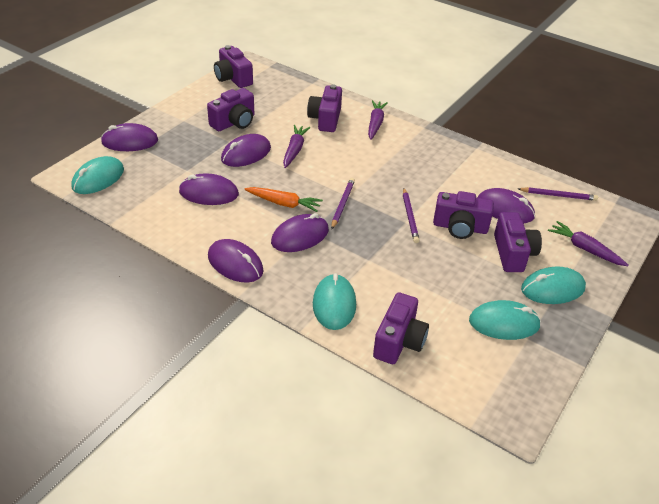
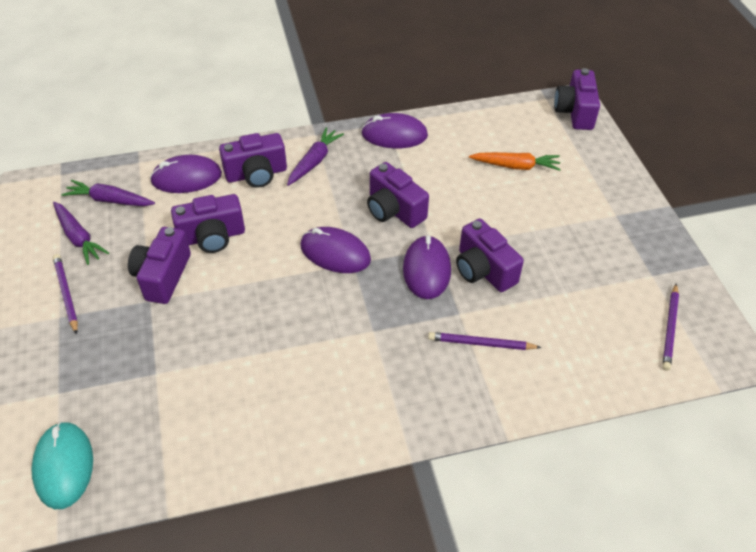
purple mouse: 6 -> 4
turquoise mouse: 4 -> 1

